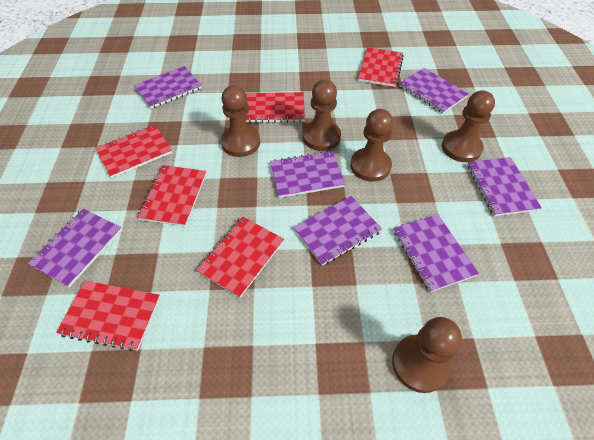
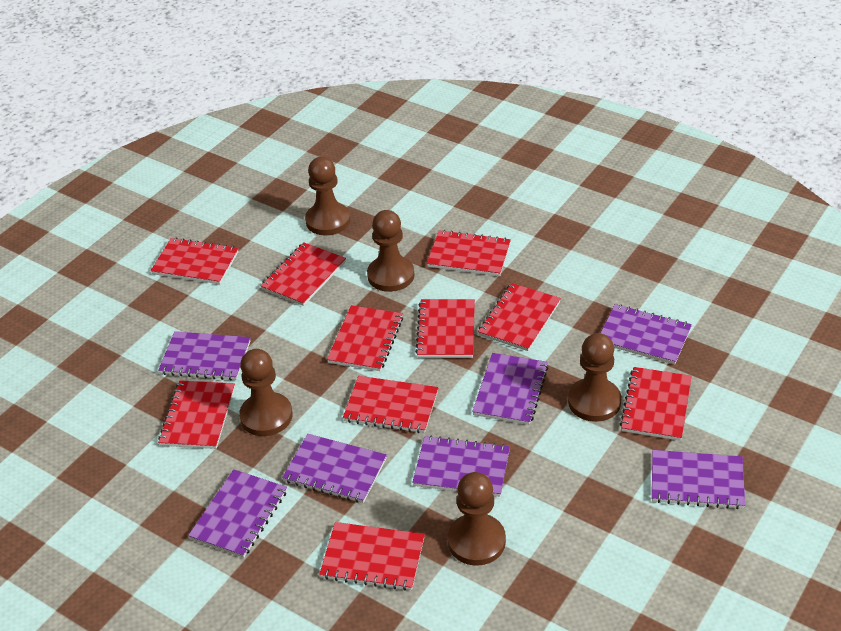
red notebook: 6 -> 10

